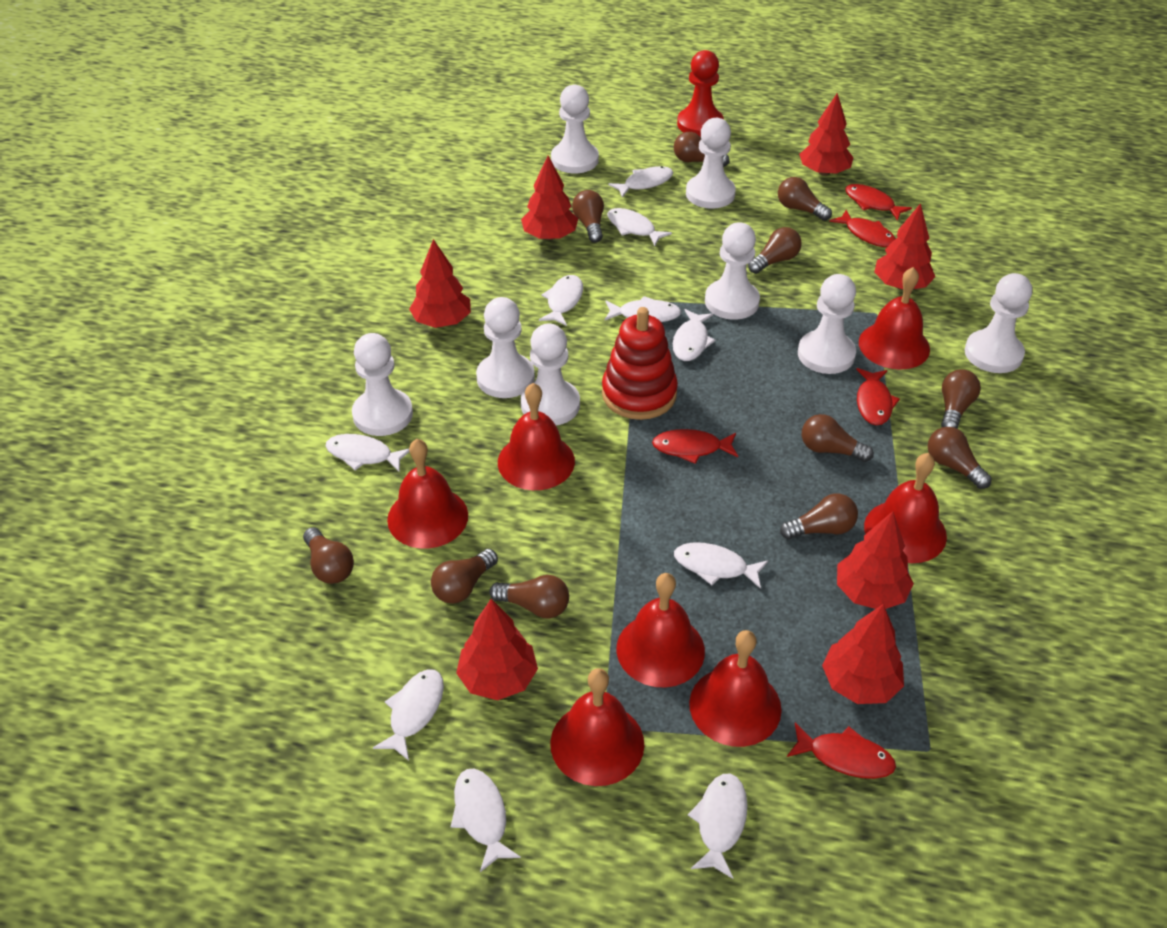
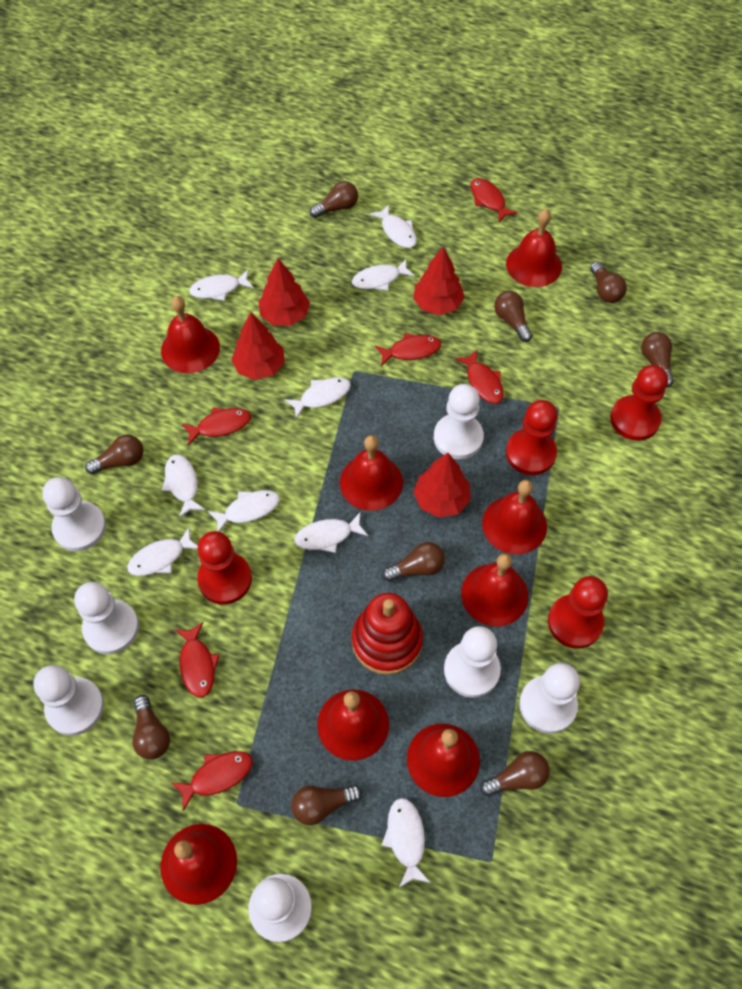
brown light bulb: 11 -> 9
red bell: 7 -> 8
red fish: 5 -> 6
red pawn: 1 -> 4
red tree: 7 -> 4
white fish: 10 -> 9
white pawn: 8 -> 7

